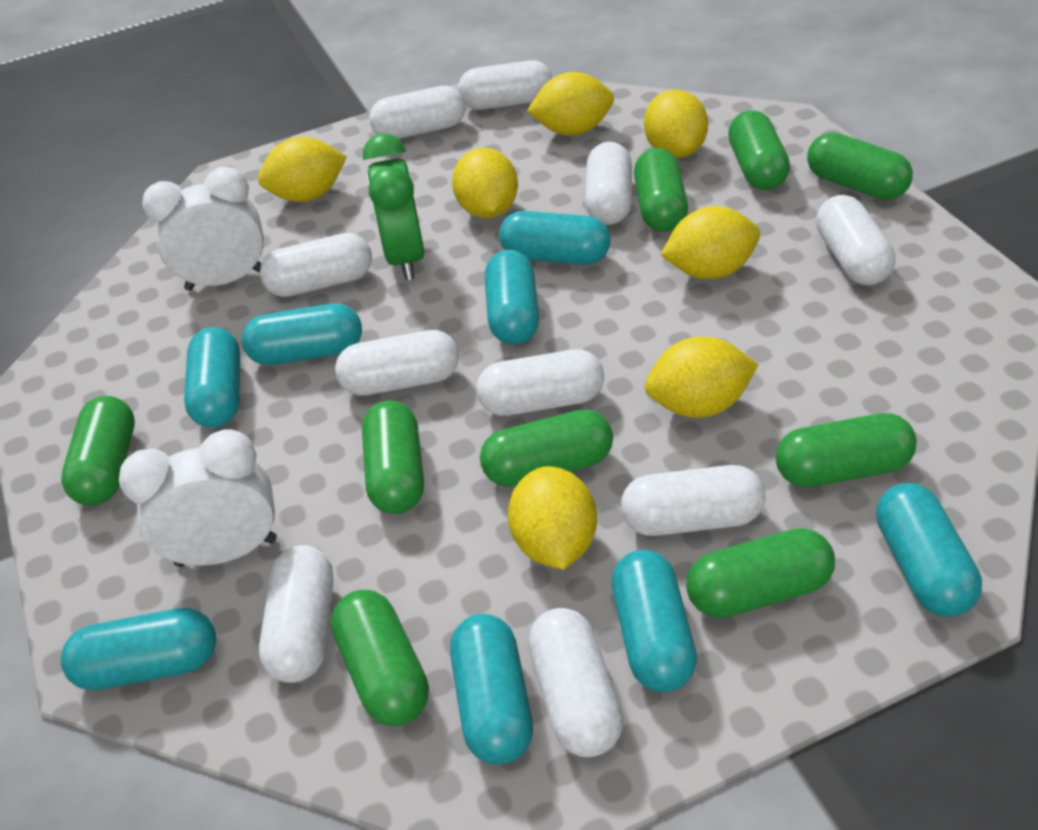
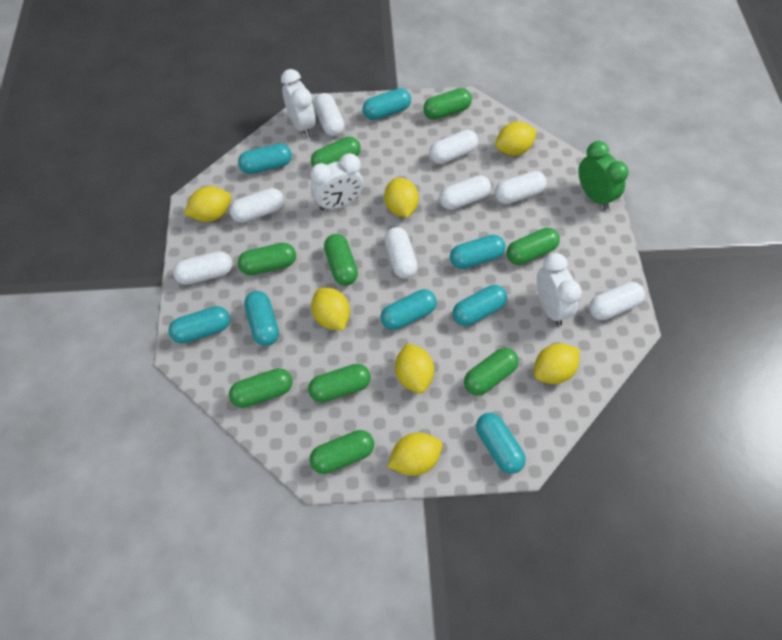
white capsule: 10 -> 8
white clock: 2 -> 3

